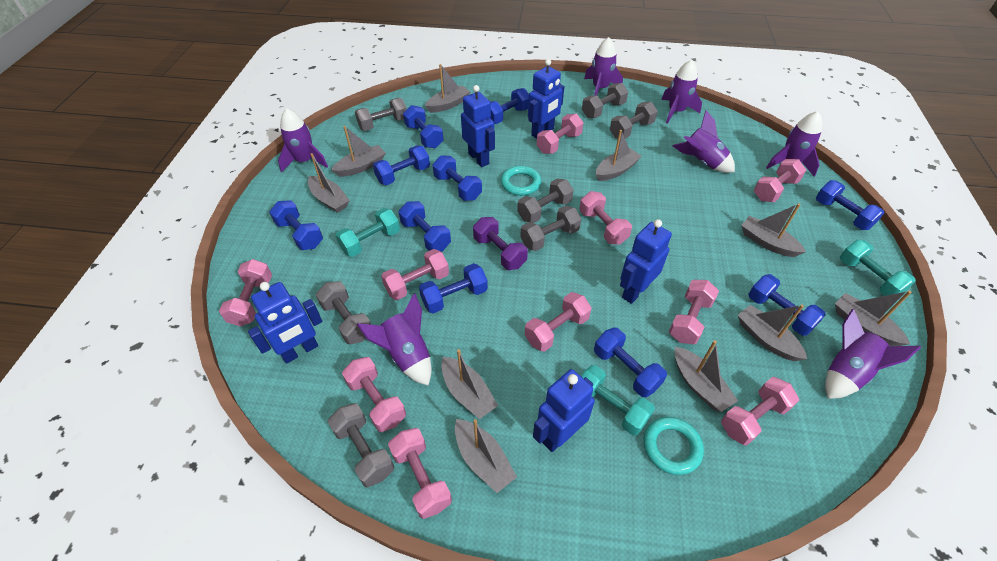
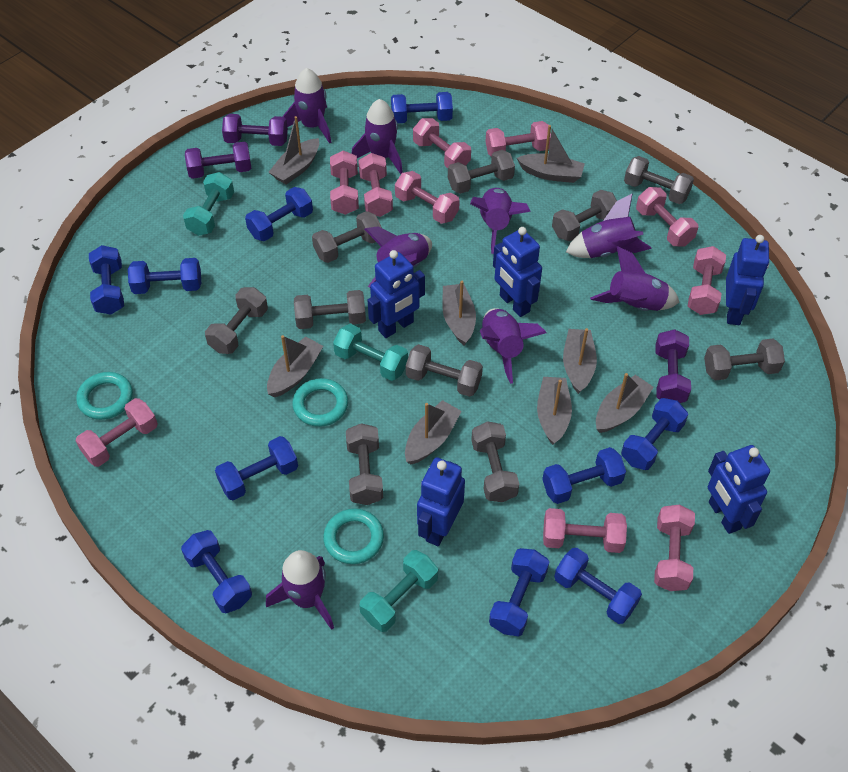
grey boat: 10 -> 8
grey dumbbell: 7 -> 10
purple dumbbell: 1 -> 3
purple rocket: 7 -> 8
turquoise ring: 2 -> 3

